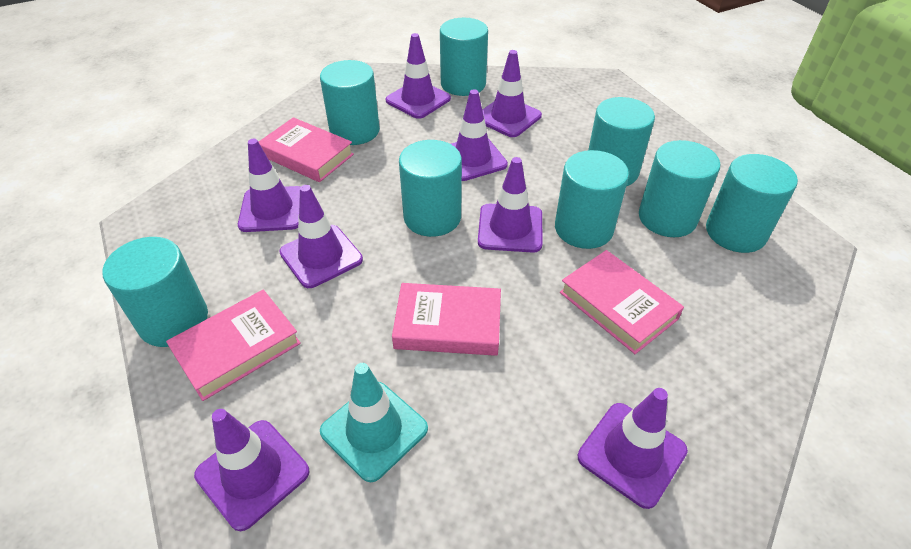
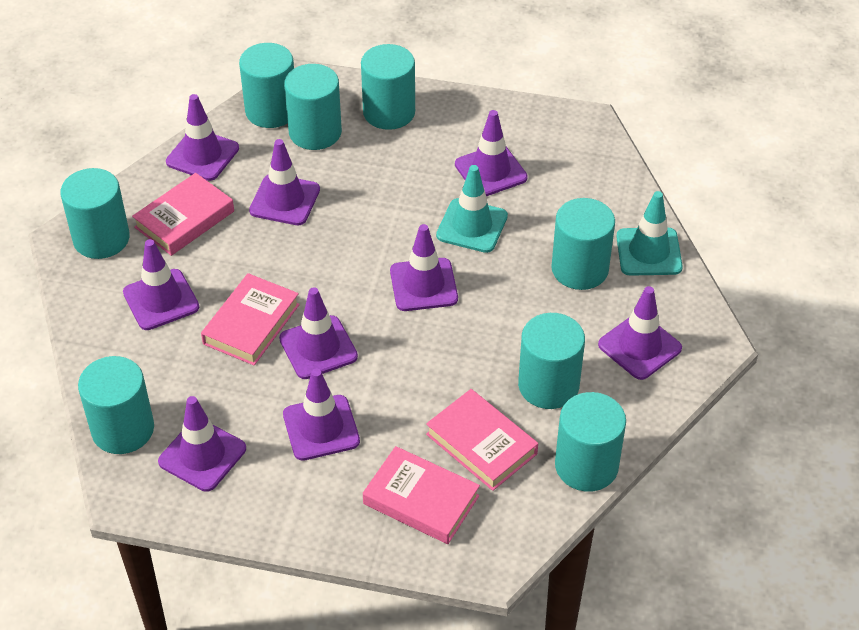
purple traffic cone: 8 -> 9
turquoise traffic cone: 1 -> 2

